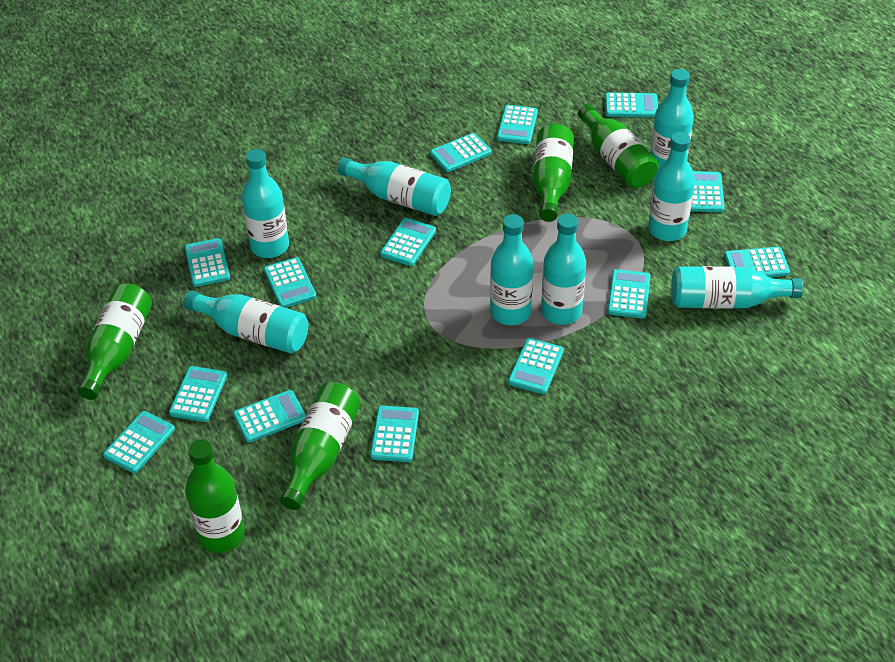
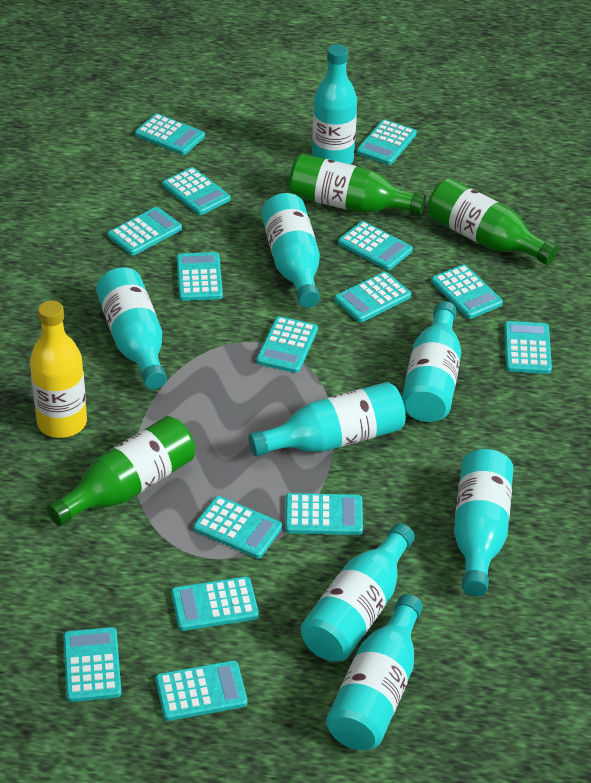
green bottle: 5 -> 3
turquoise calculator: 14 -> 15
yellow bottle: 0 -> 1

